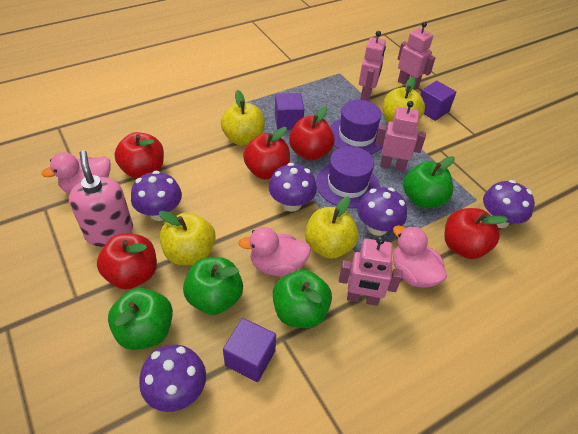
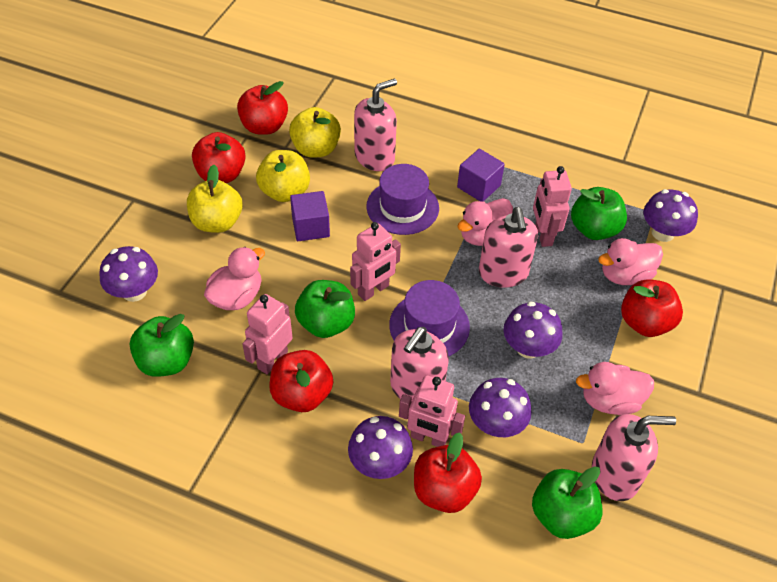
pink duck: 3 -> 4
pink soap dispenser: 1 -> 4
purple cube: 3 -> 2
yellow apple: 4 -> 3

